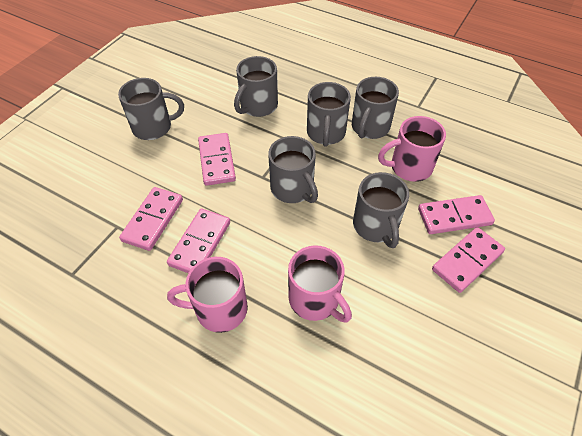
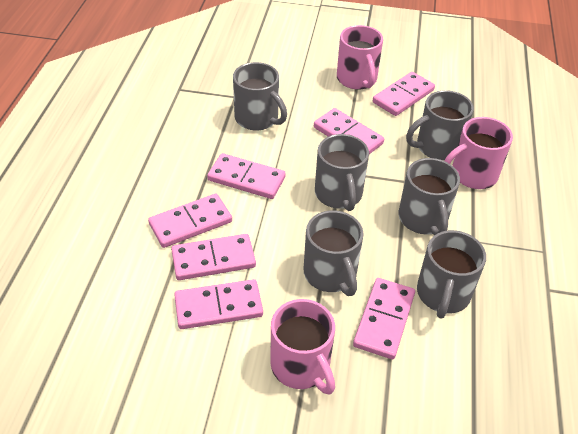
pink domino: 5 -> 7

